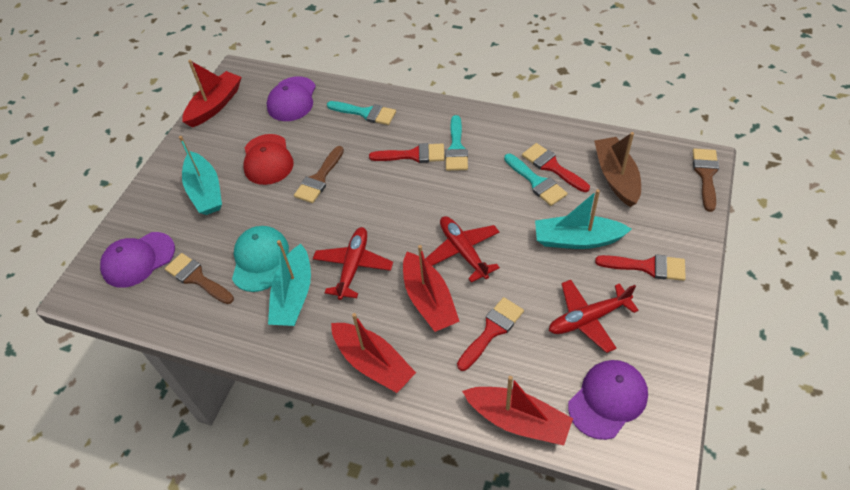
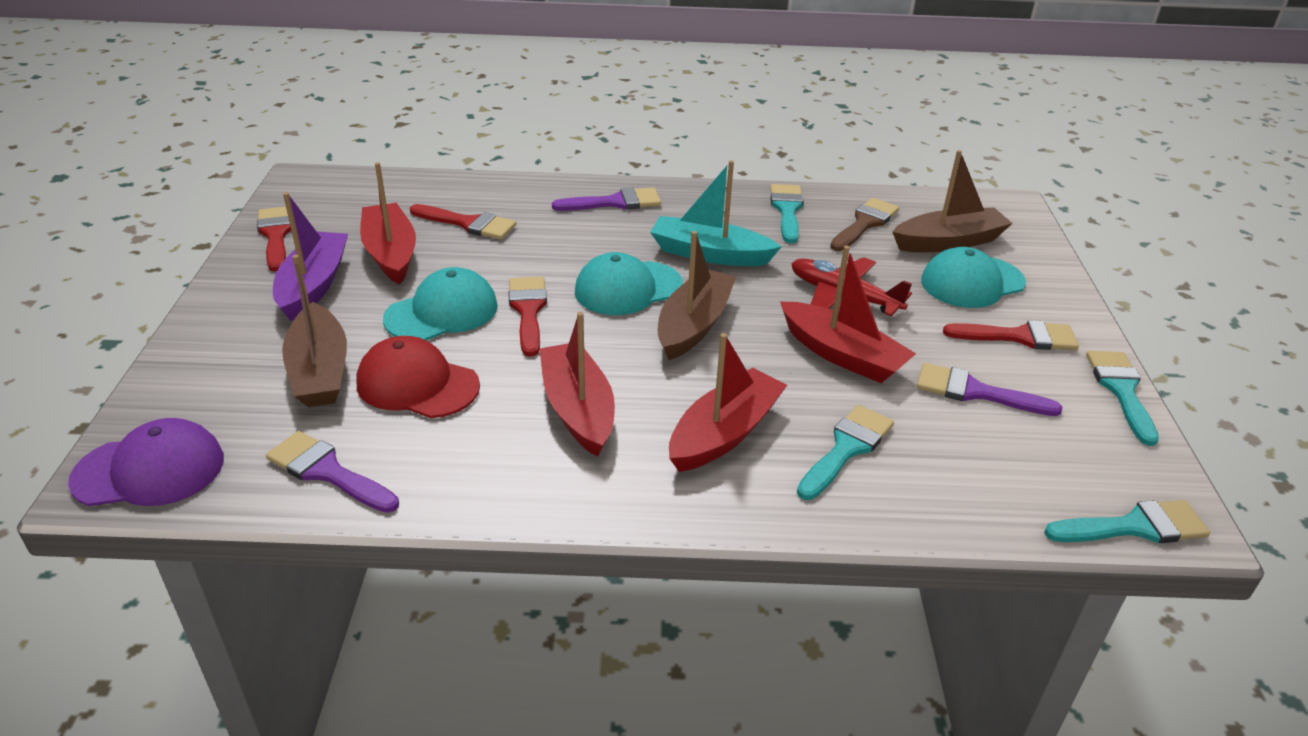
brown boat: 1 -> 3
brown brush: 3 -> 1
purple boat: 0 -> 1
purple brush: 0 -> 3
purple cap: 3 -> 1
red plane: 3 -> 1
turquoise boat: 3 -> 1
turquoise brush: 3 -> 4
turquoise cap: 1 -> 3

